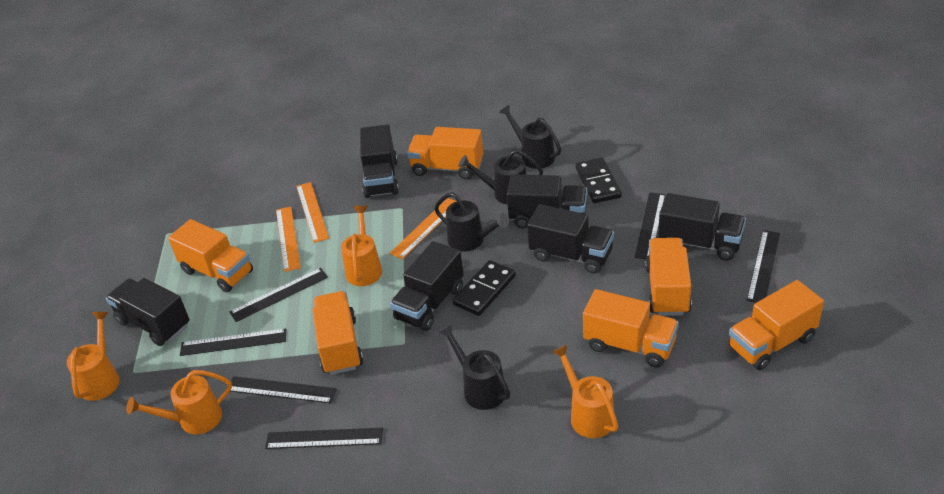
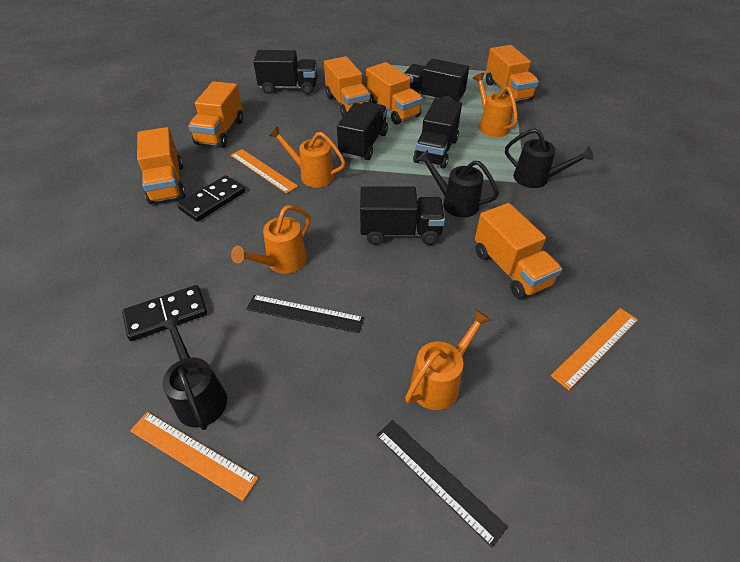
black ruler: 6 -> 2
black truck: 6 -> 5
black watering can: 4 -> 3

